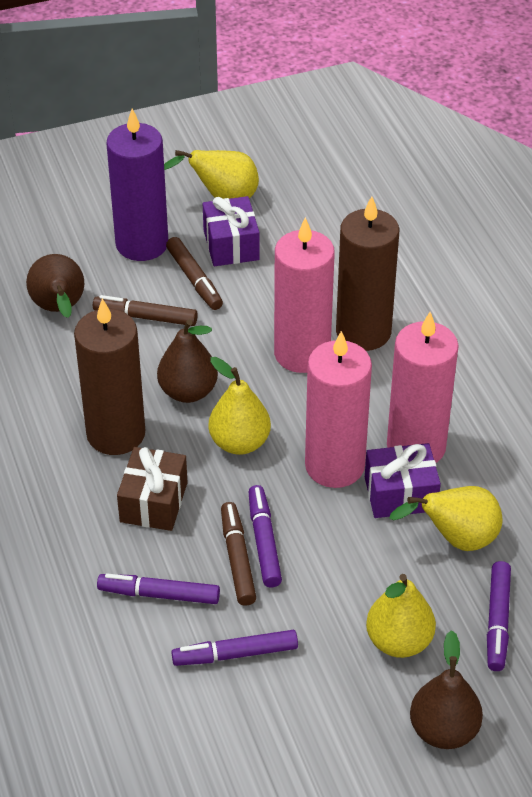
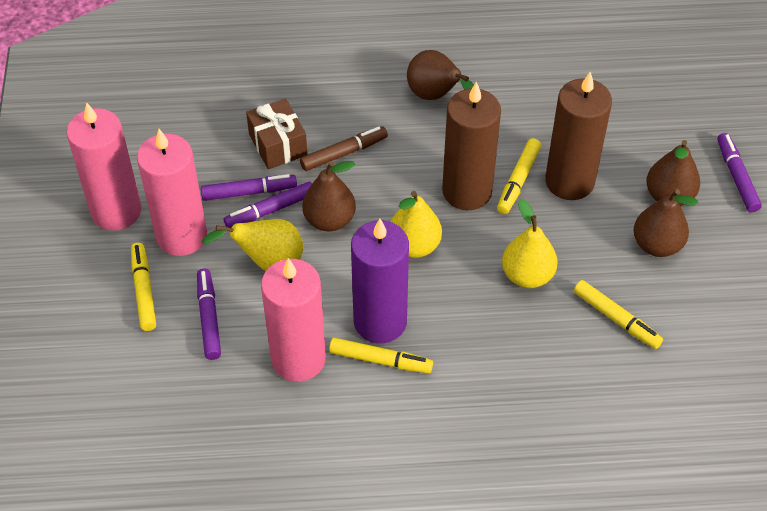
brown marker: 3 -> 1
brown pear: 3 -> 4
purple gift: 2 -> 0
yellow marker: 0 -> 4
yellow pear: 4 -> 3

